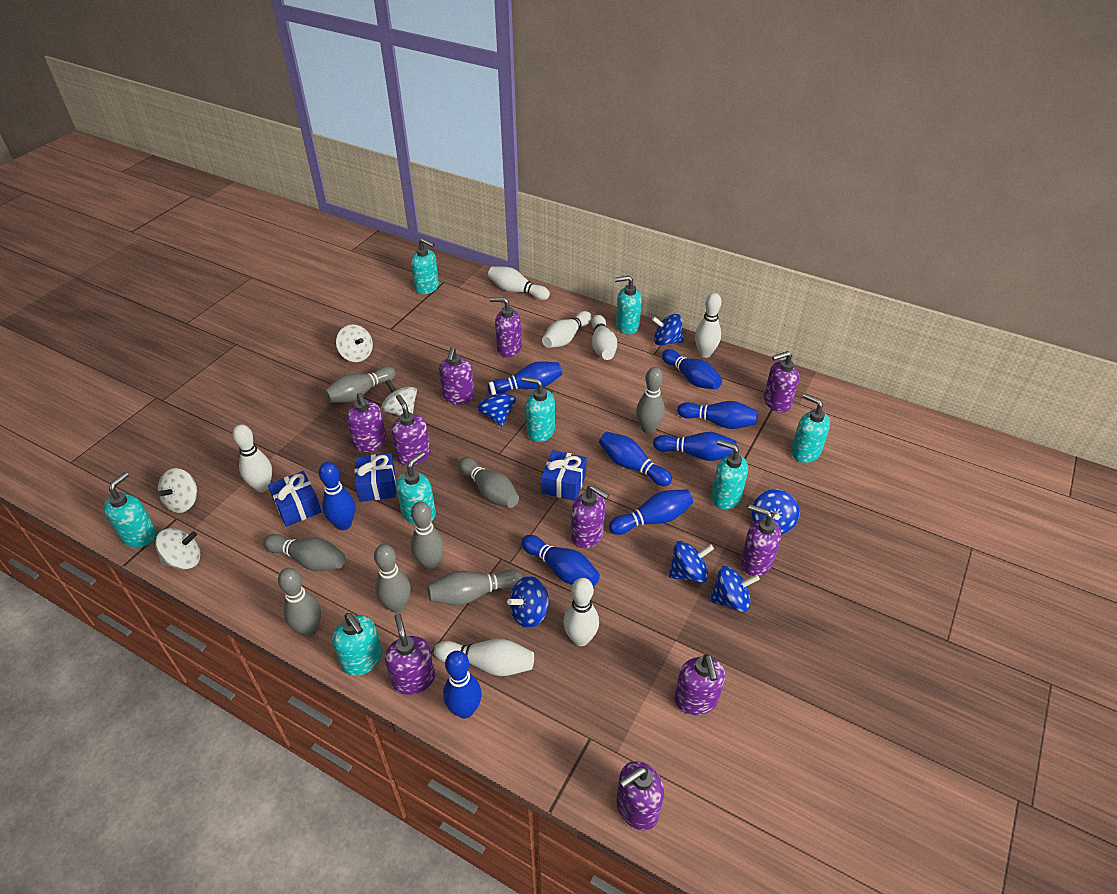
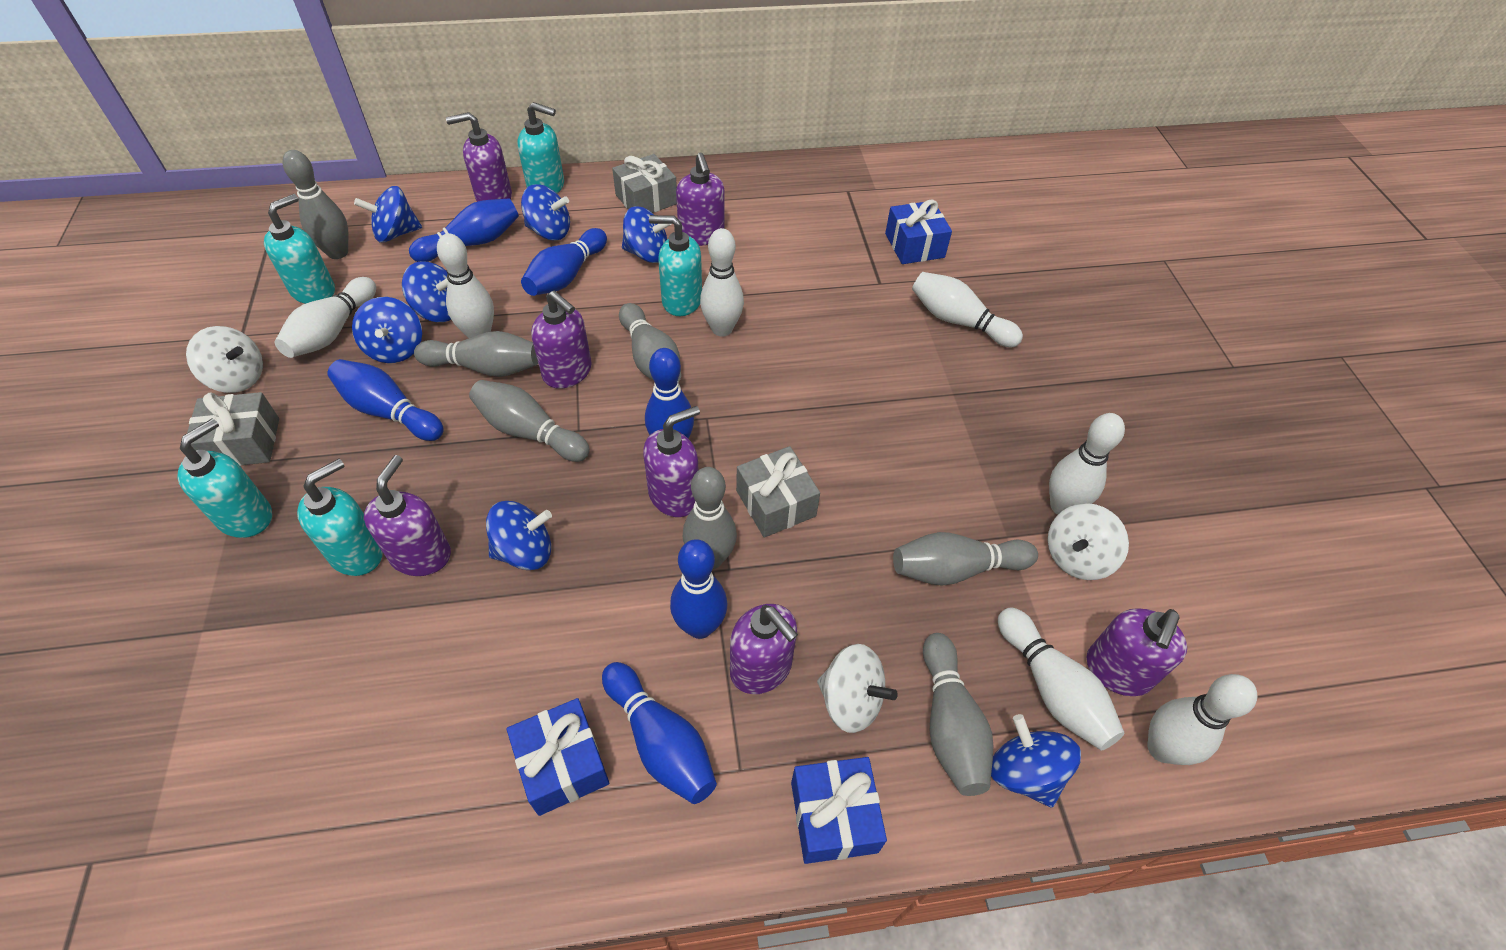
blue bowling pin: 9 -> 6
blue spinning top: 6 -> 7
grey bowling pin: 8 -> 7
grey gift: 0 -> 3
purple soap dispenser: 10 -> 7
turquoise soap dispenser: 8 -> 5
white spinning top: 4 -> 3

